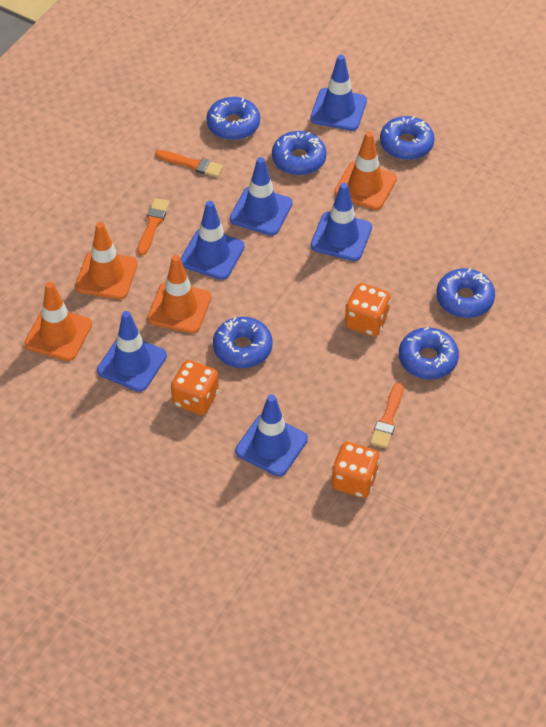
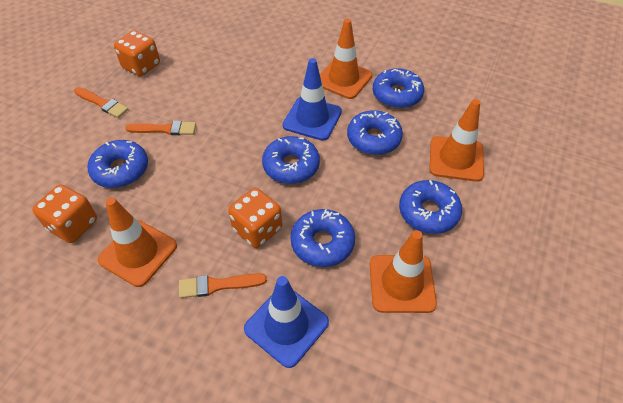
blue traffic cone: 6 -> 2

